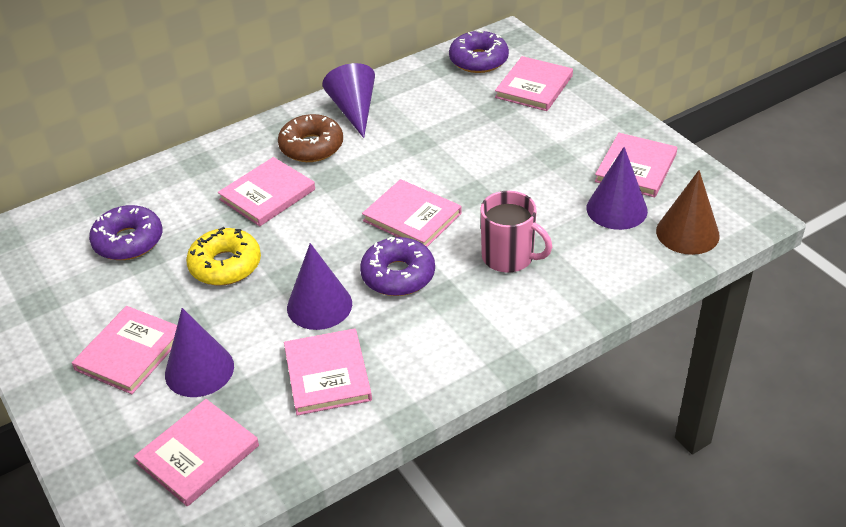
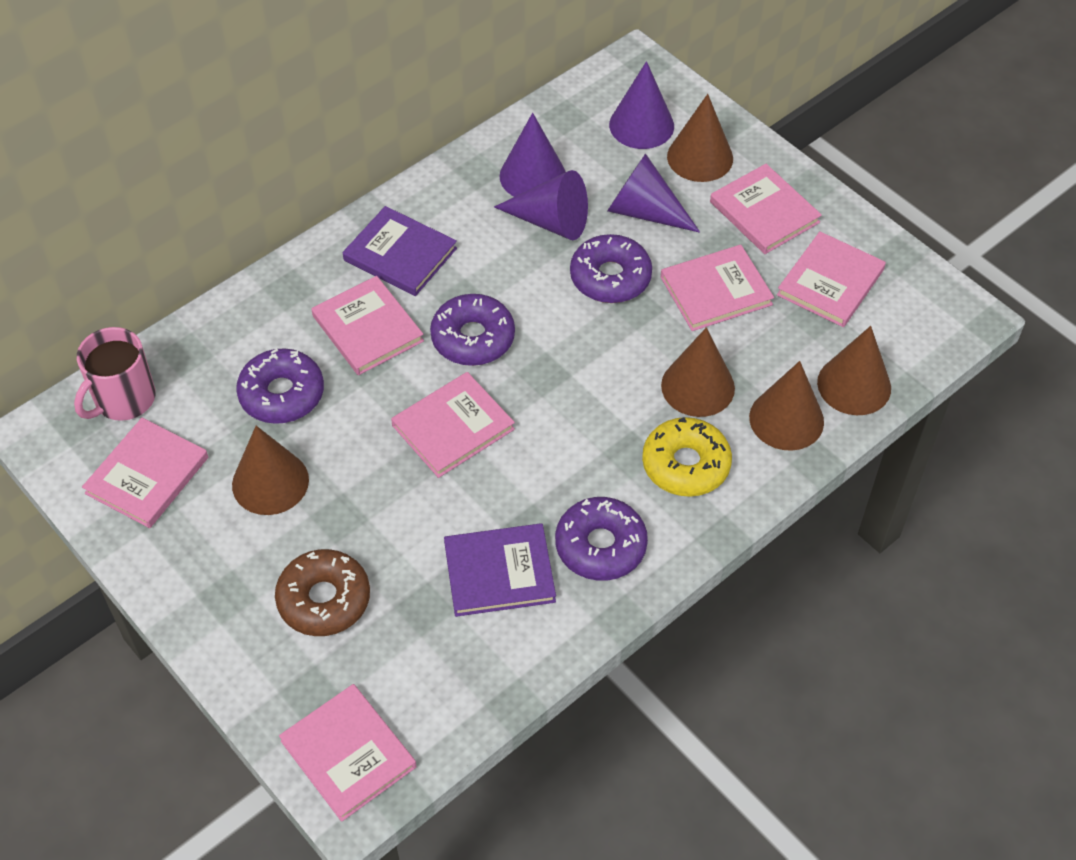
brown cone: 1 -> 5
purple book: 0 -> 2
purple donut: 3 -> 4

